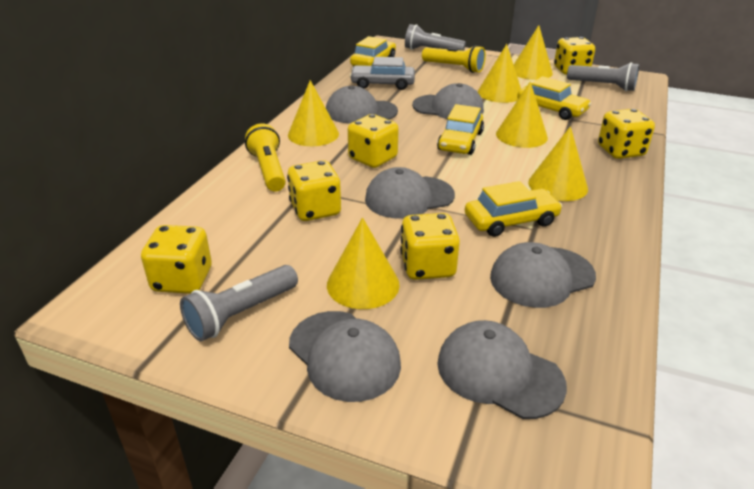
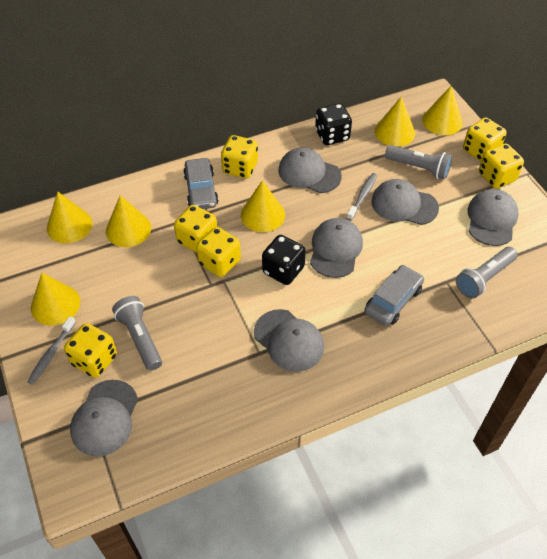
black dice: 0 -> 2
grey car: 1 -> 2
grey toothbrush: 0 -> 2
yellow car: 4 -> 0
yellow flashlight: 2 -> 0

